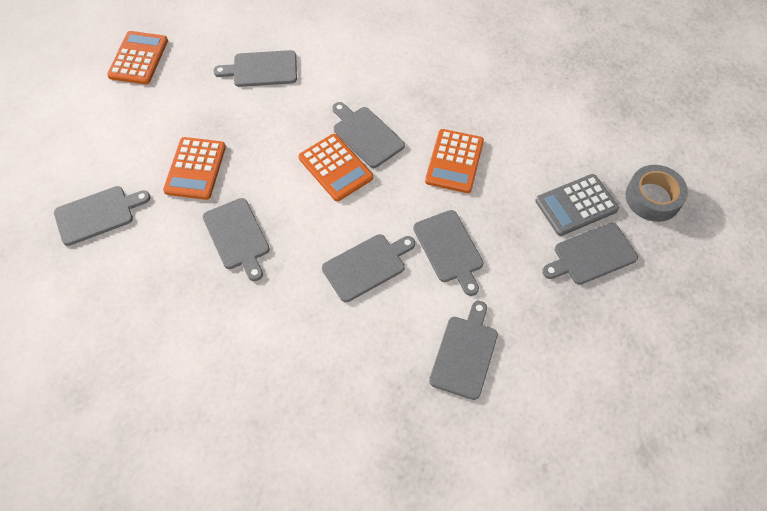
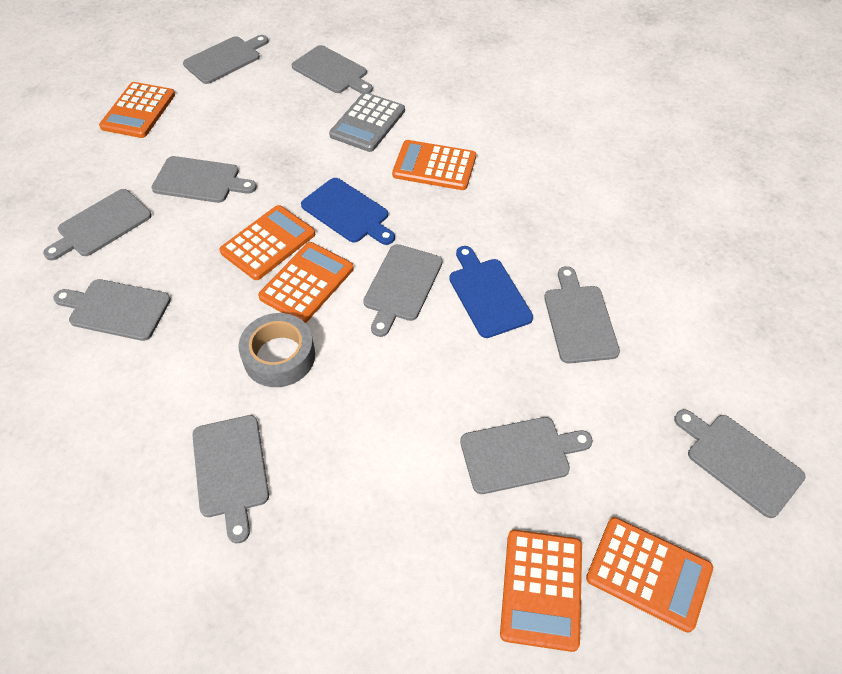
blue cutting board: 0 -> 2
grey cutting board: 8 -> 10
orange calculator: 4 -> 6

